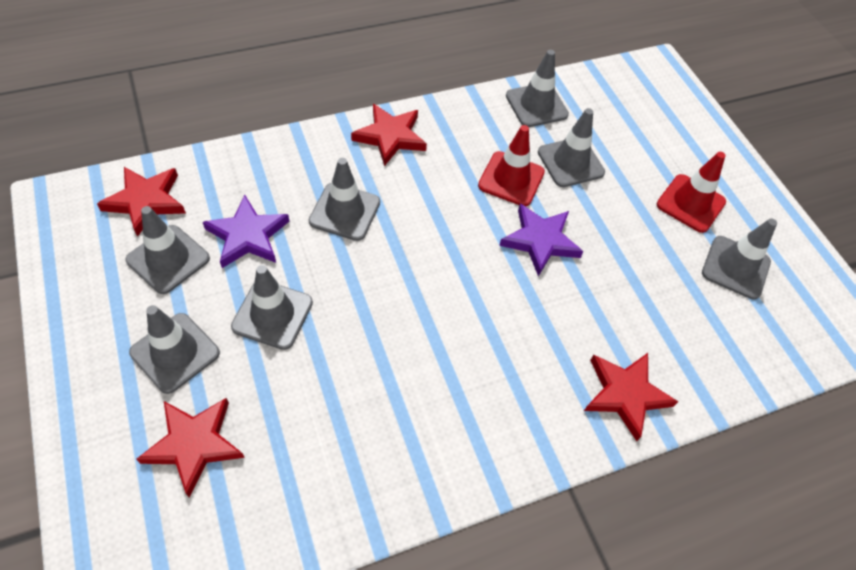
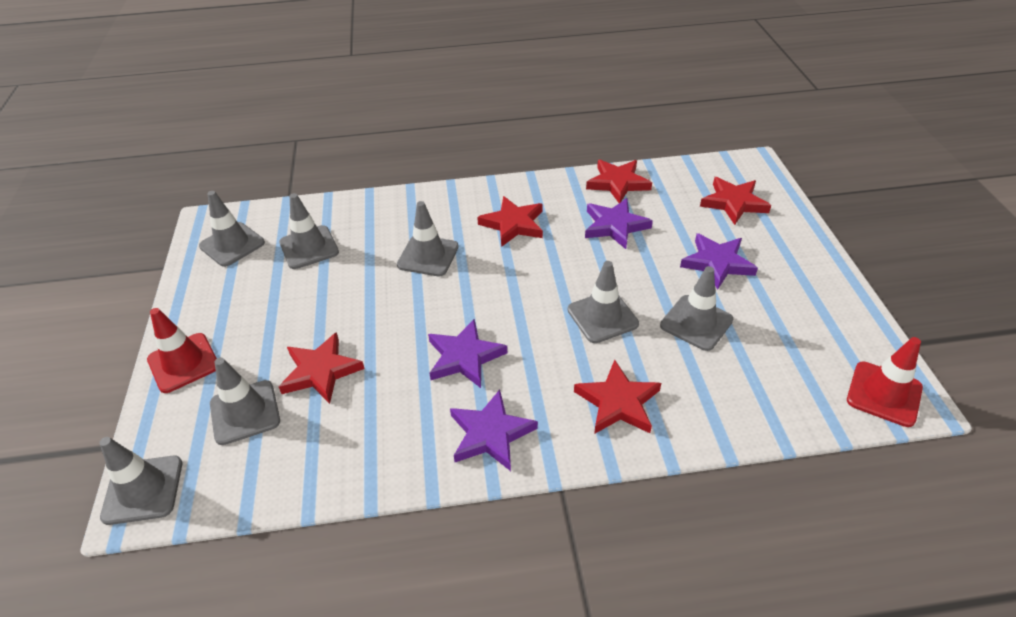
purple star: 2 -> 4
red star: 4 -> 5

